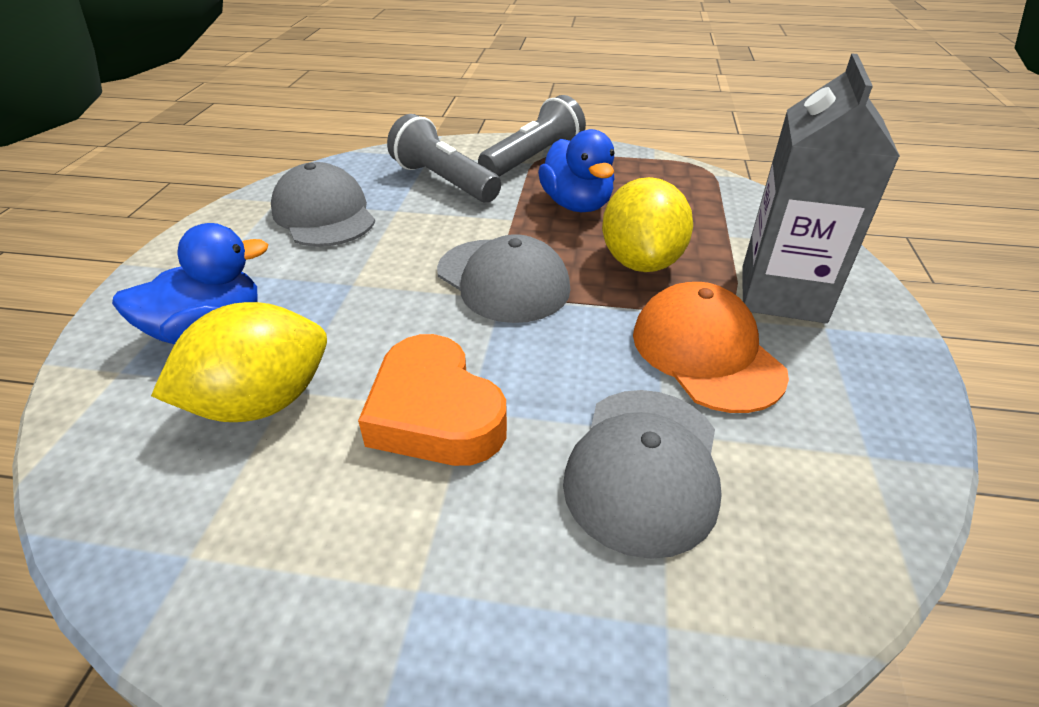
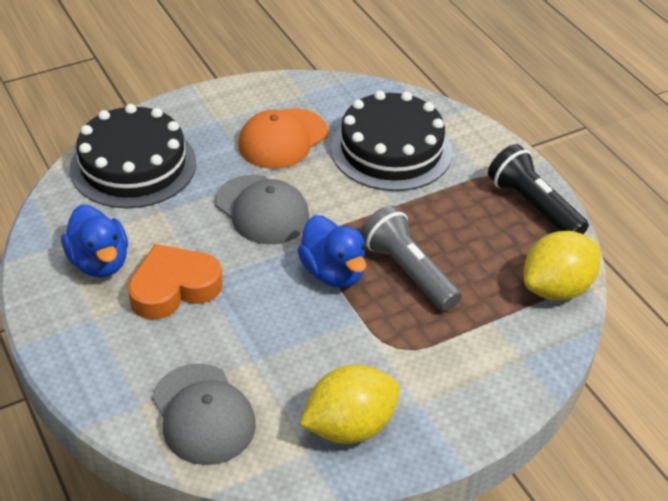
black cake: 0 -> 2
black flashlight: 0 -> 1
grey cap: 3 -> 2
grey carton: 1 -> 0
grey flashlight: 2 -> 1

